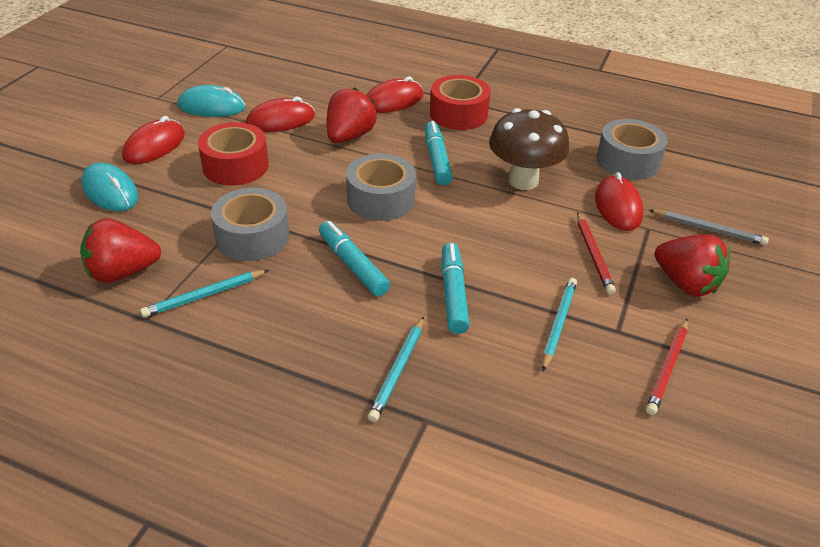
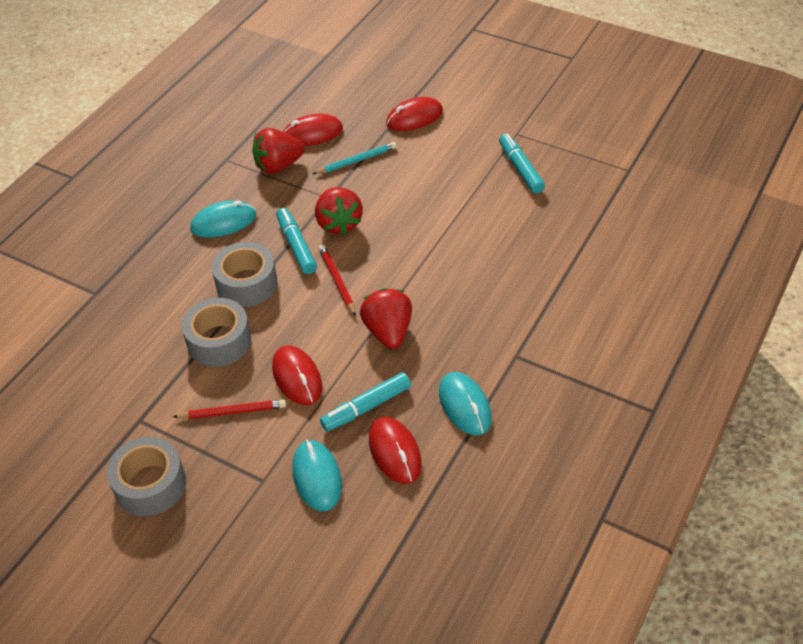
brown mushroom: 1 -> 0
grey pencil: 1 -> 0
red tape: 2 -> 0
turquoise mouse: 2 -> 3
turquoise pencil: 3 -> 1

